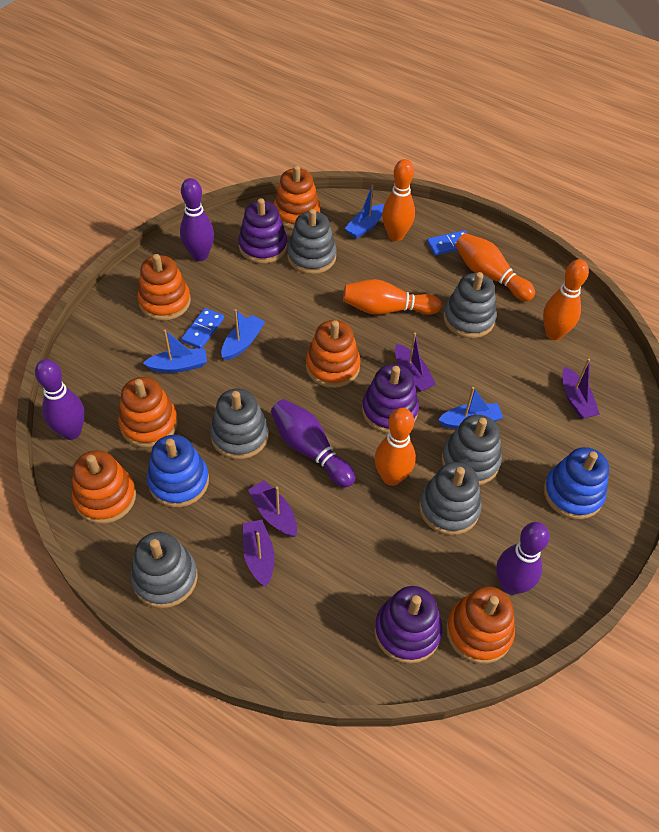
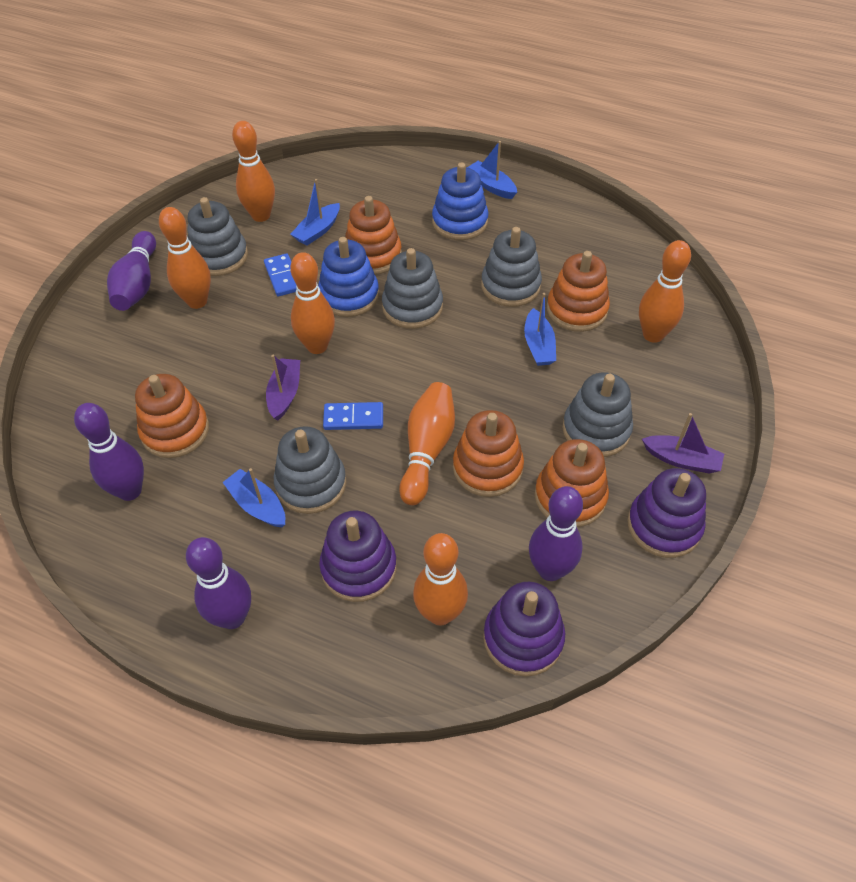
grey stacking toy: 6 -> 5
orange bowling pin: 5 -> 6
orange stacking toy: 6 -> 5
purple boat: 4 -> 2

